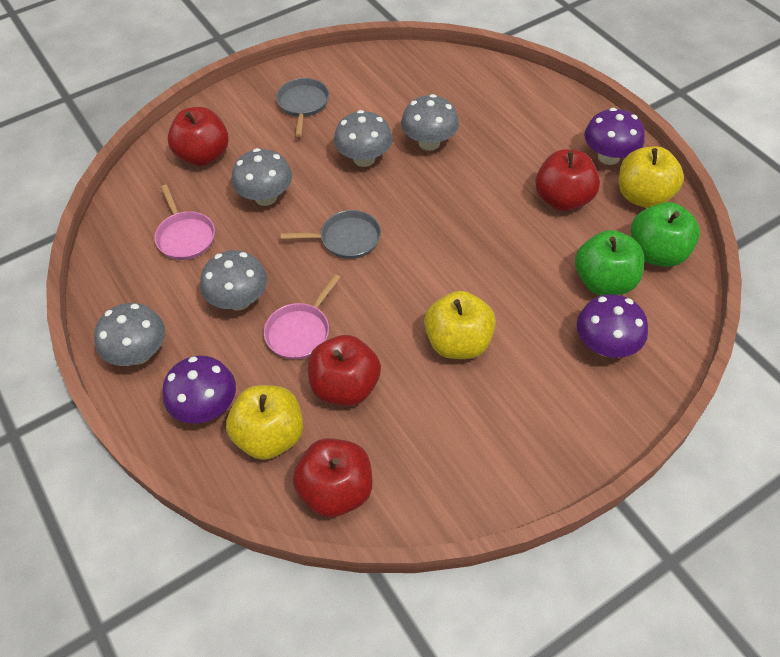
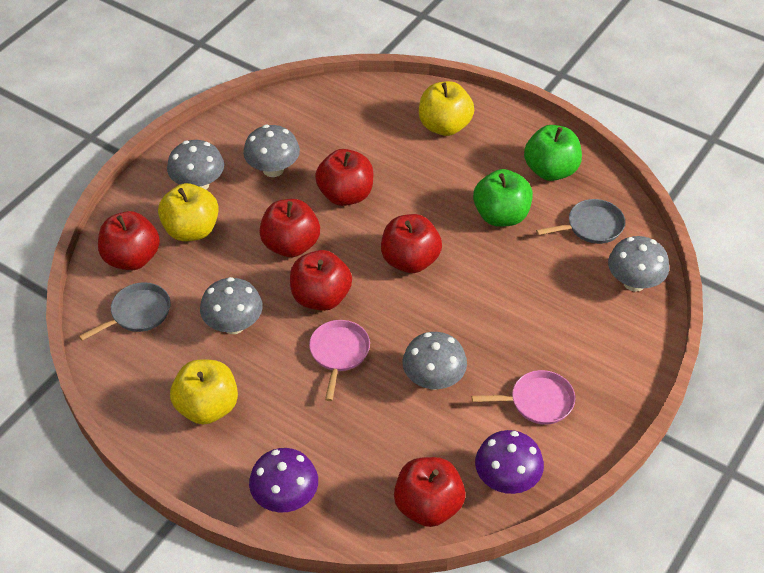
purple mushroom: 3 -> 2
red apple: 4 -> 6

